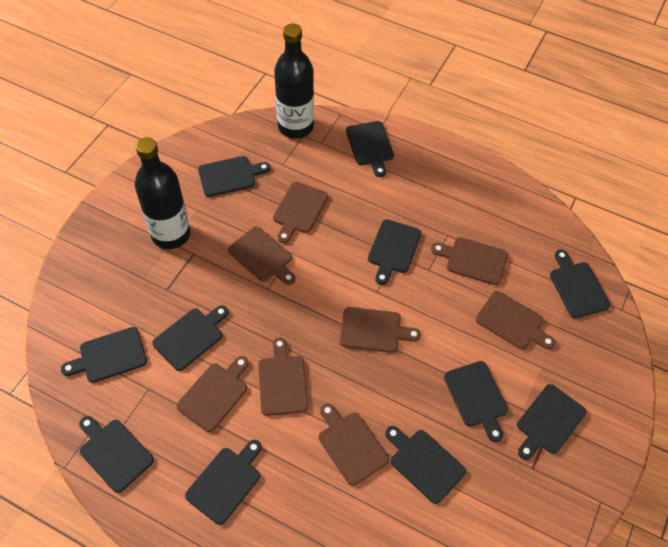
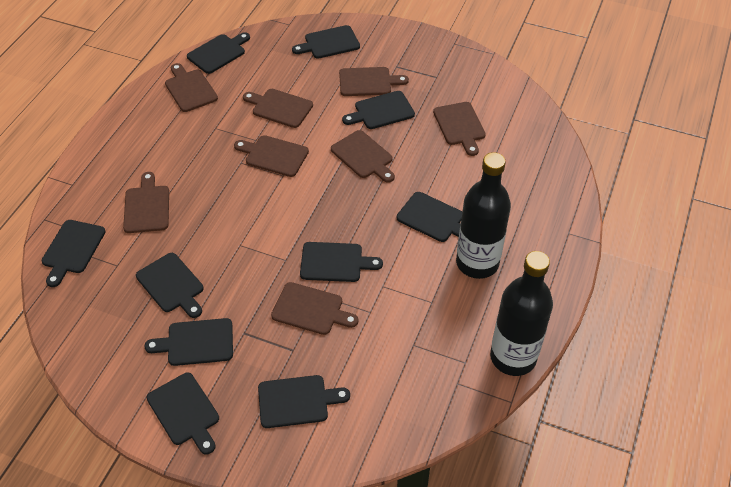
black cutting board: 11 -> 10

